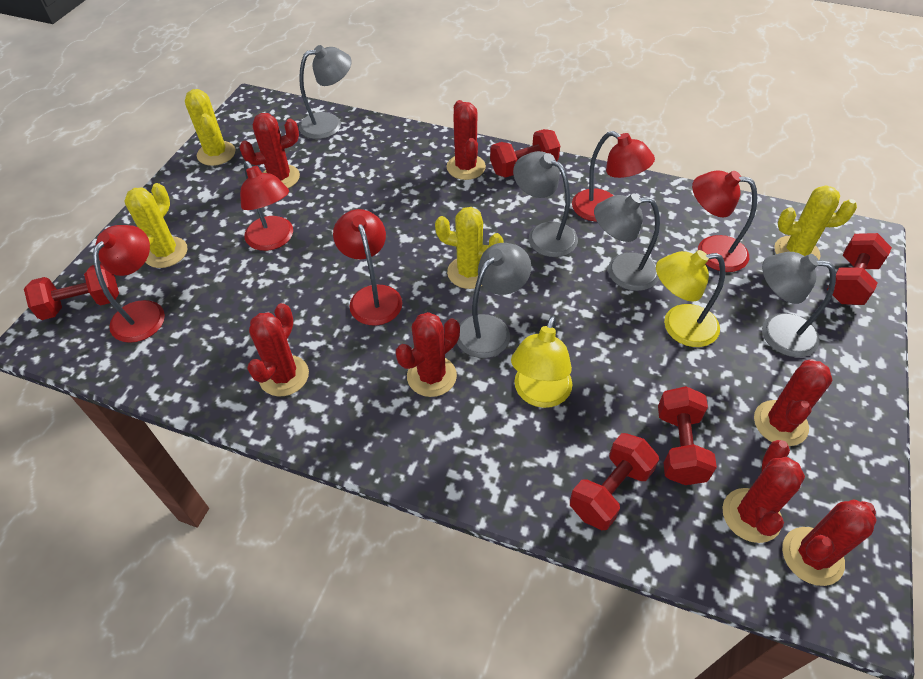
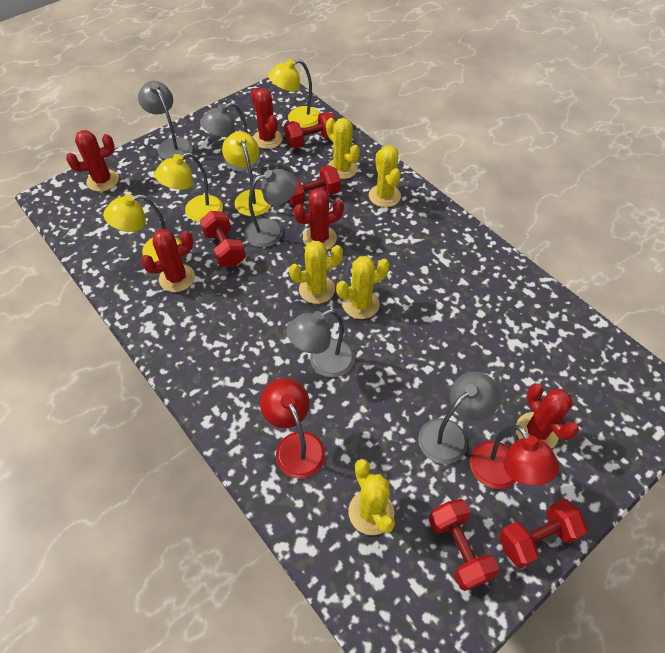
red cactus: 7 -> 5
red lamp: 5 -> 2
yellow cactus: 4 -> 5
yellow lamp: 2 -> 4

